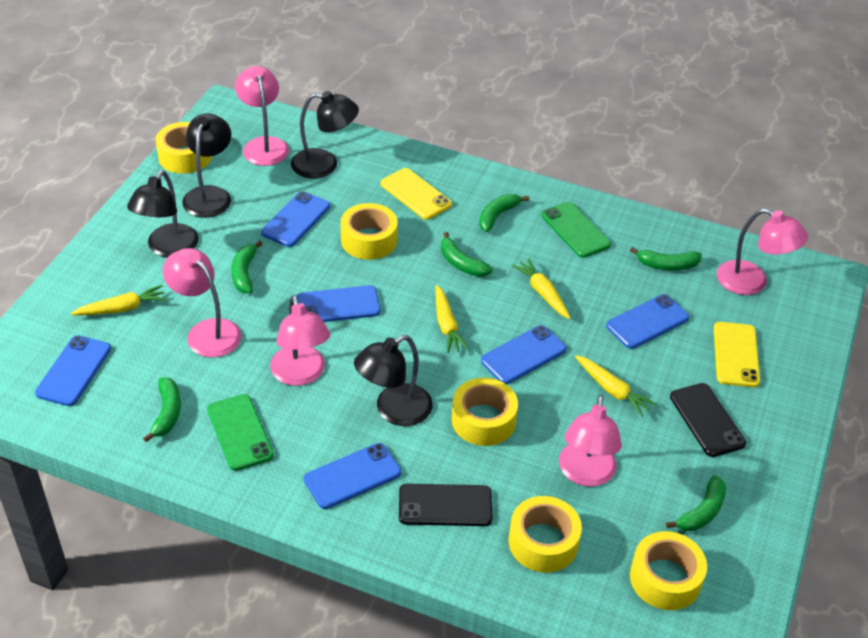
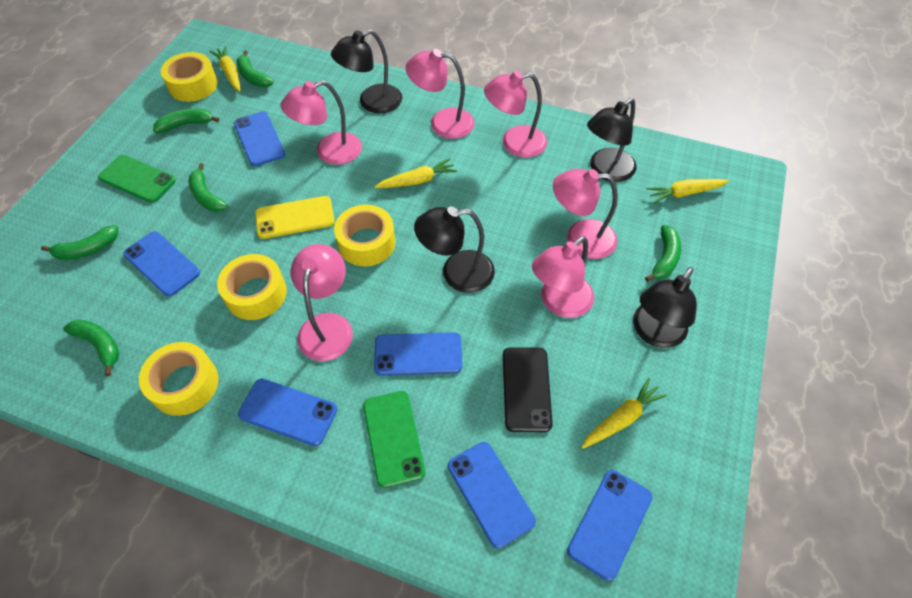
black phone: 2 -> 1
pink lamp: 5 -> 6
yellow phone: 2 -> 1
yellow tape: 5 -> 4

